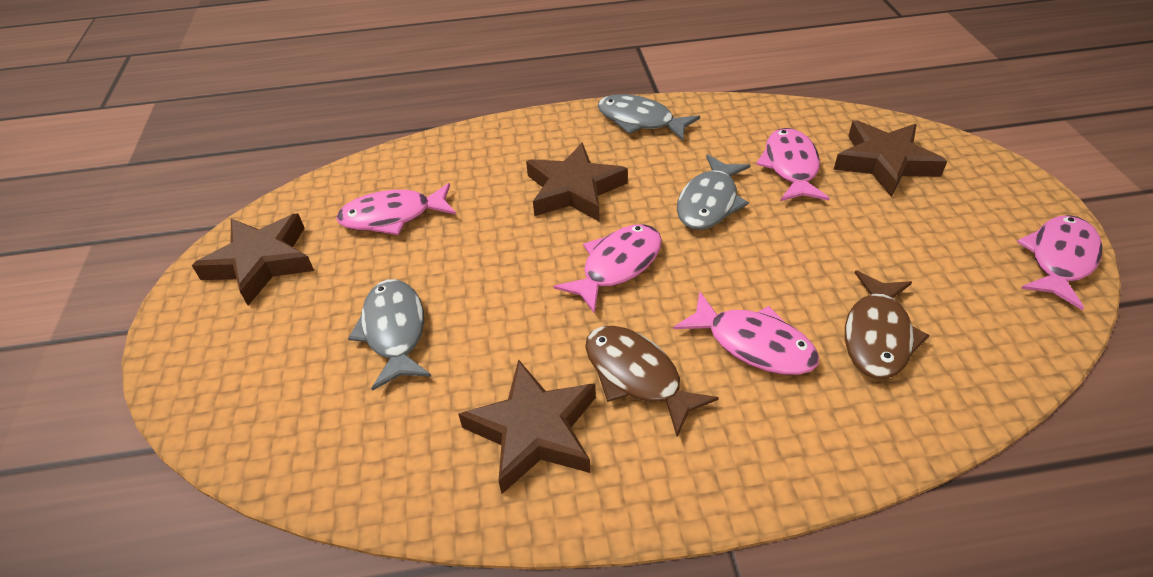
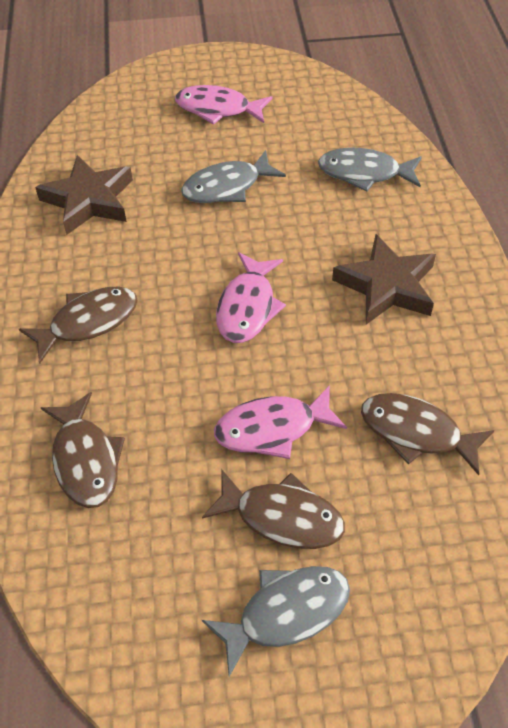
brown fish: 2 -> 4
brown star: 4 -> 2
pink fish: 5 -> 3

